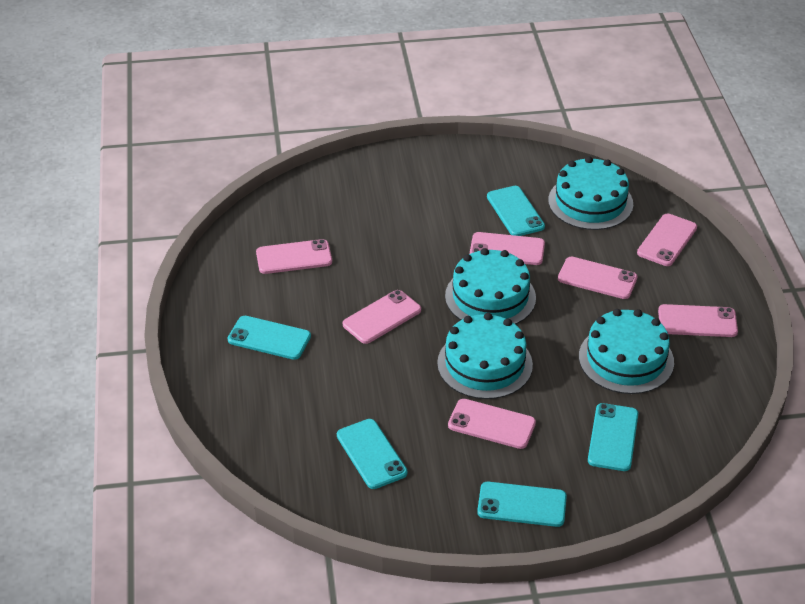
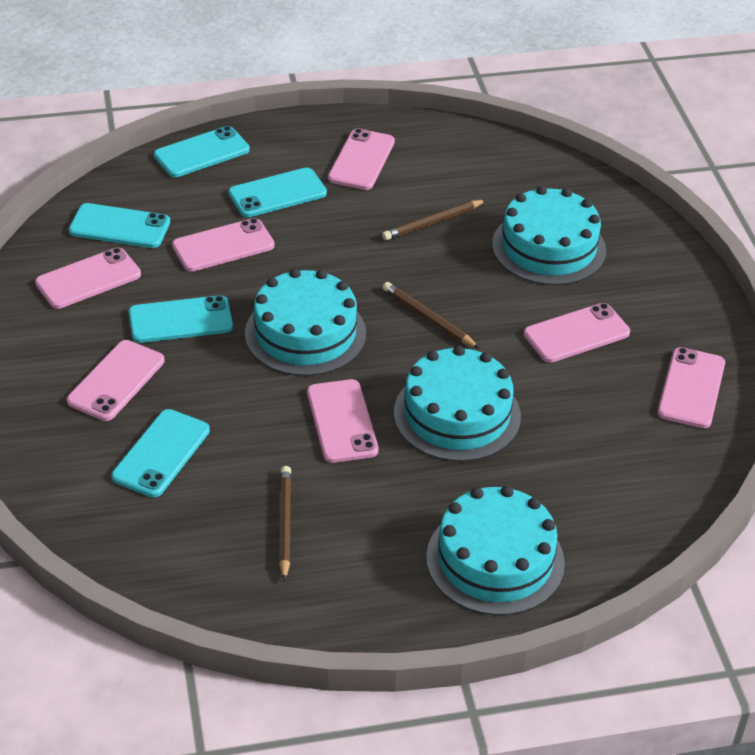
brown pencil: 0 -> 3

